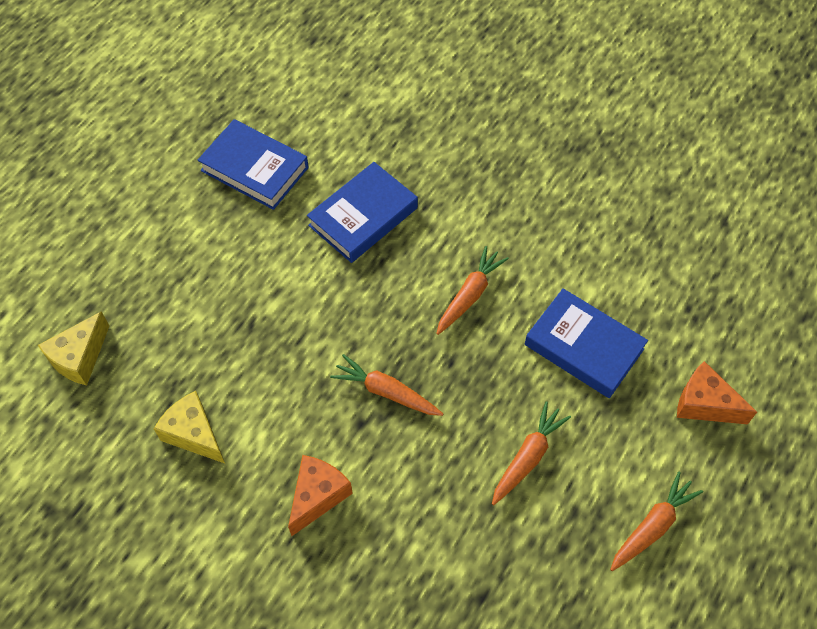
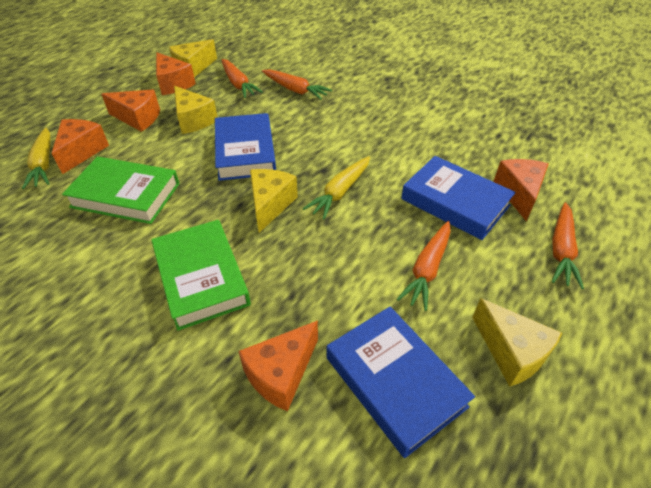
green book: 0 -> 2
orange cheese: 2 -> 5
yellow carrot: 0 -> 2
yellow cheese: 2 -> 4

